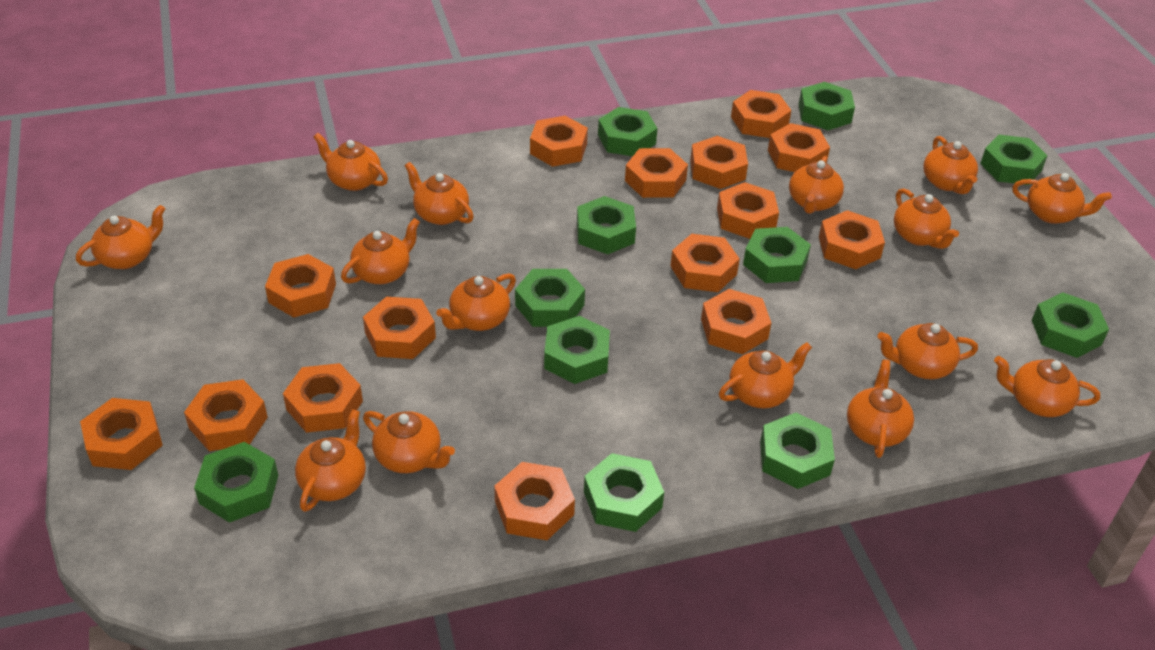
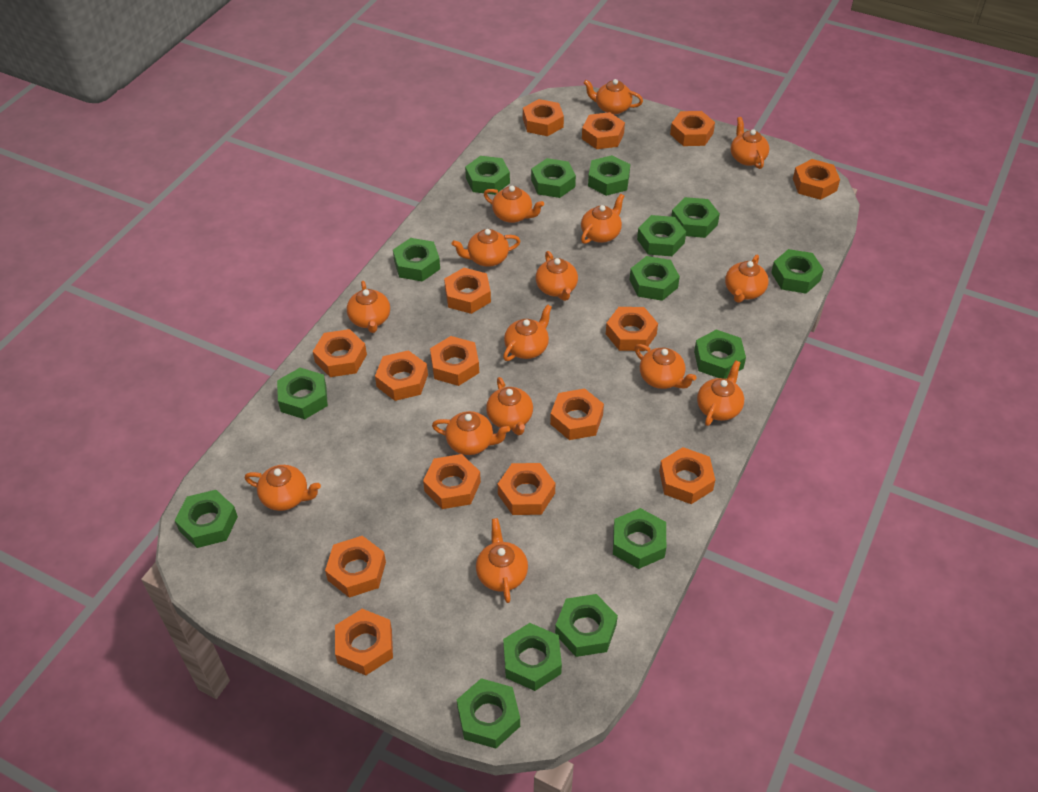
green nut: 11 -> 15

